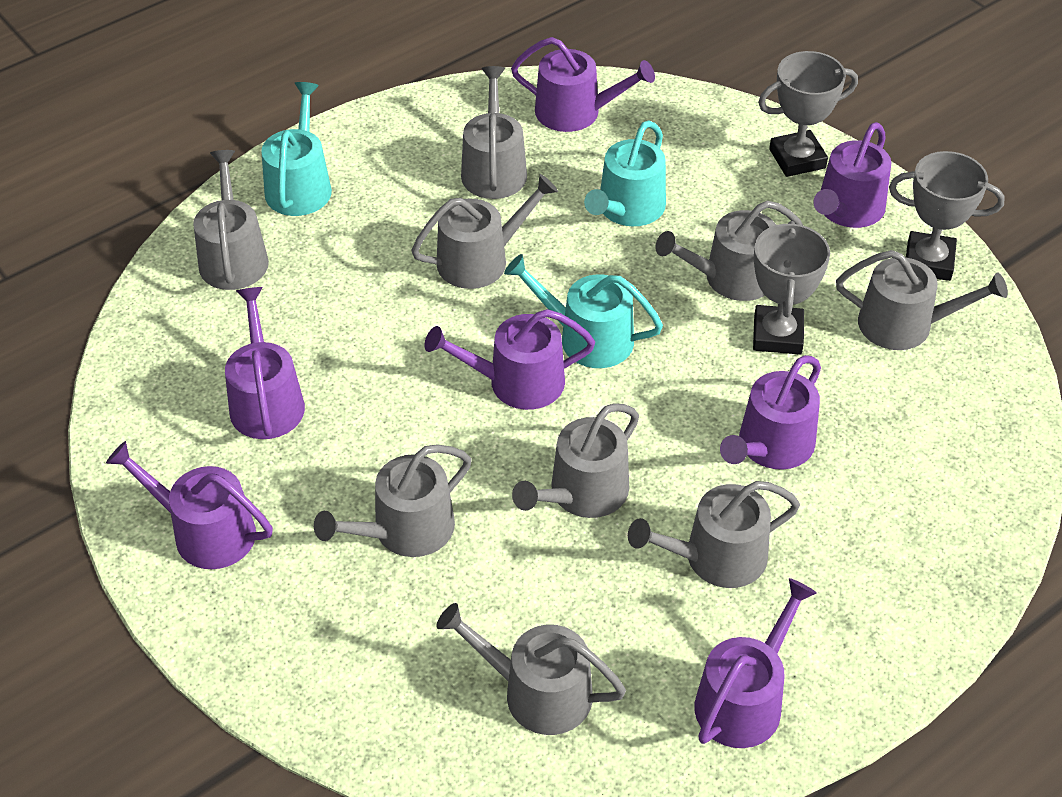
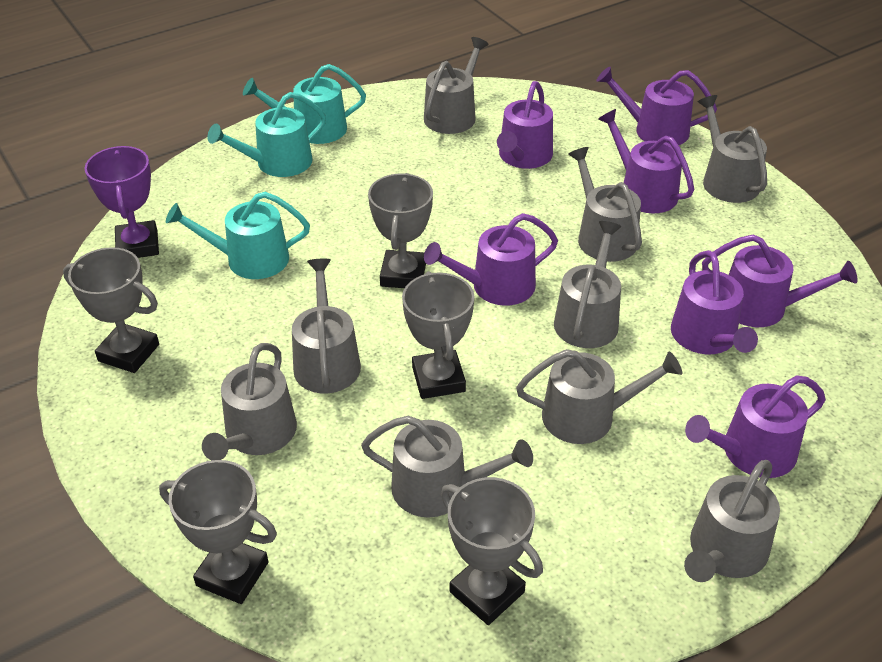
grey trophy: 3 -> 5
purple trophy: 0 -> 1

